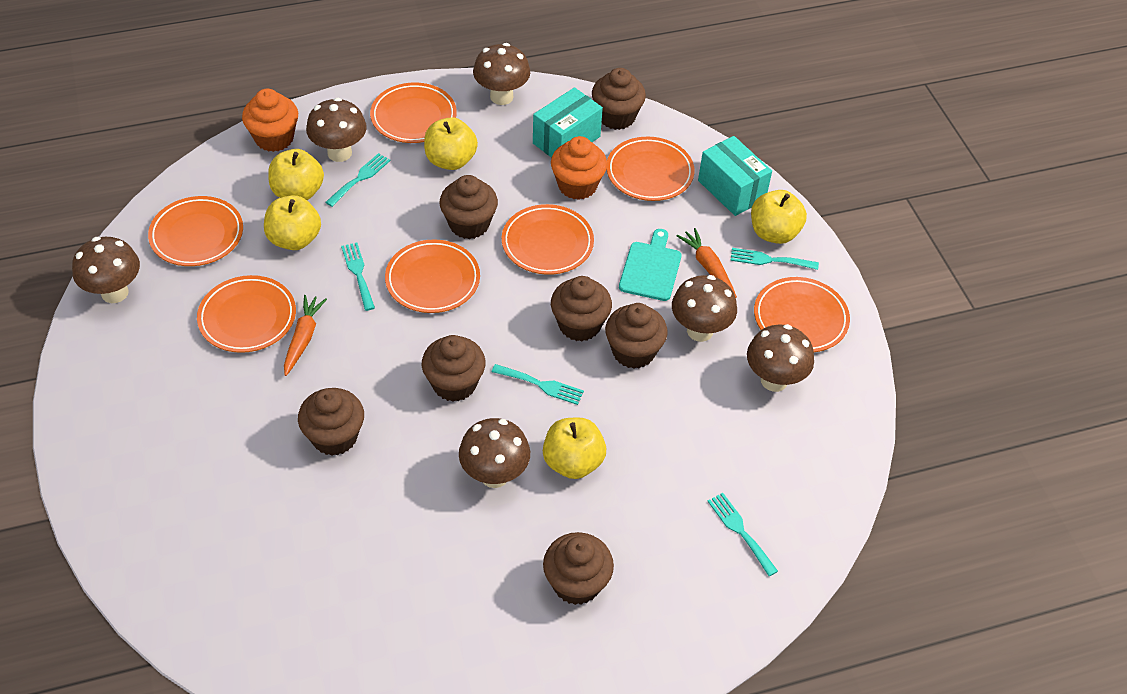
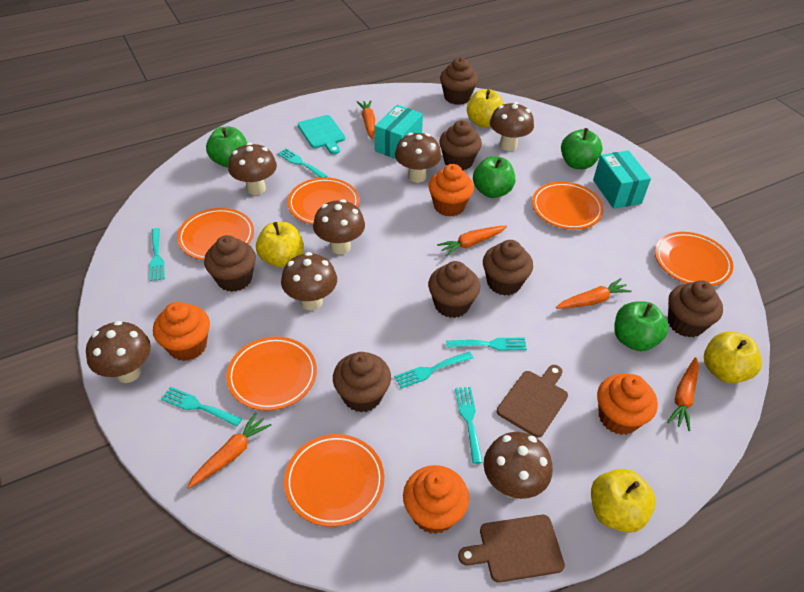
brown cutting board: 0 -> 2
brown mushroom: 6 -> 7
green apple: 0 -> 4
orange carrot: 2 -> 5
orange cupcake: 2 -> 4
orange plate: 7 -> 6
turquoise fork: 5 -> 6
yellow apple: 5 -> 4

